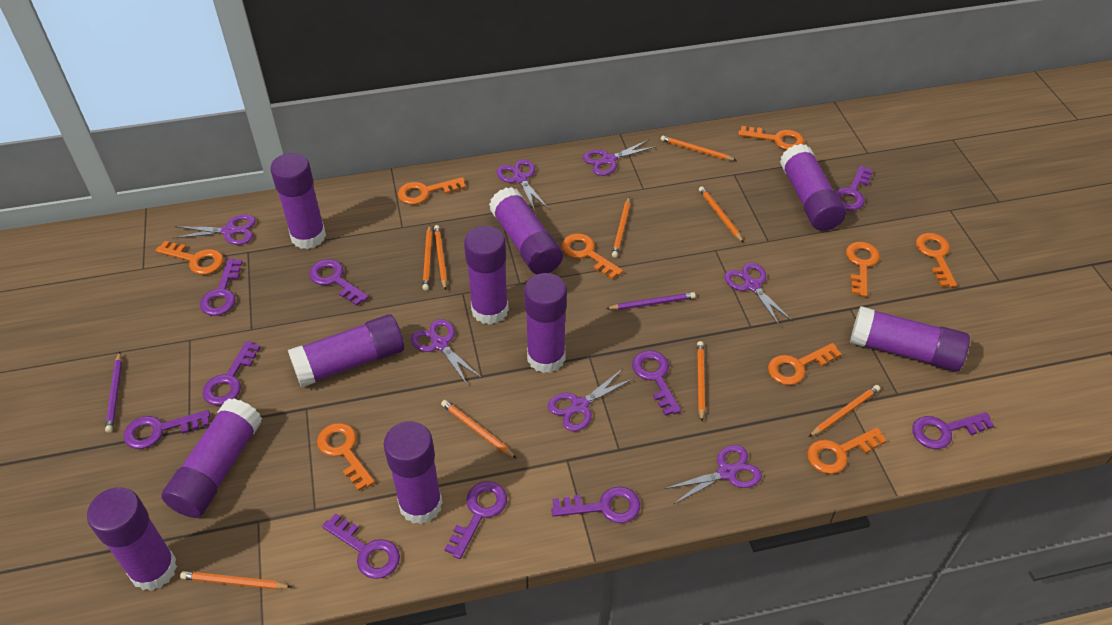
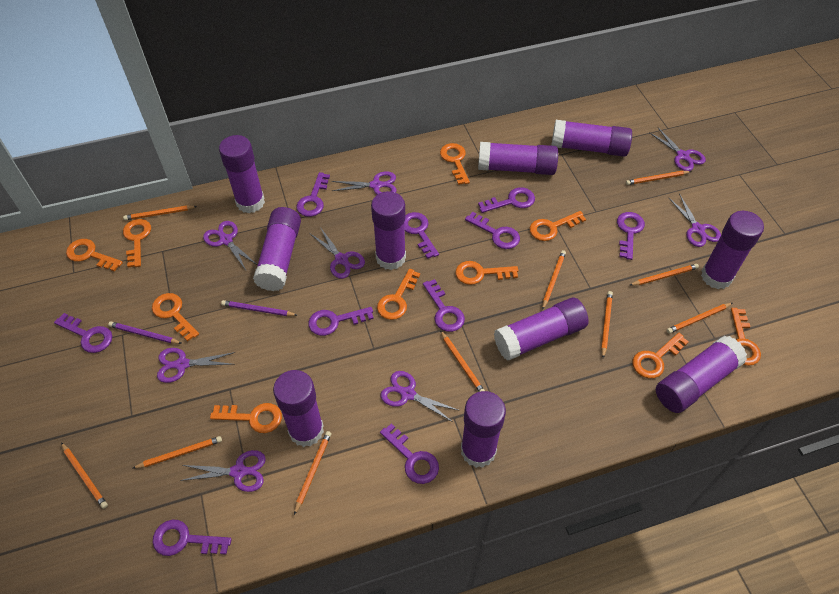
orange key: 9 -> 10
orange pencil: 9 -> 10
purple scissors: 7 -> 8

